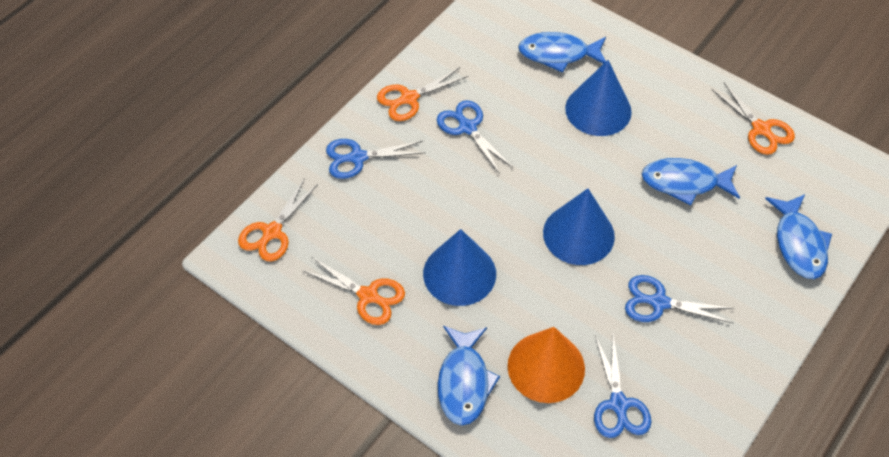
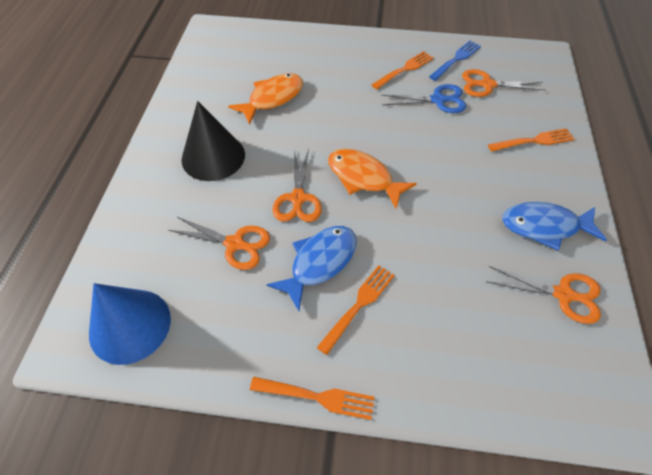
black cone: 0 -> 1
blue cone: 3 -> 1
blue fish: 4 -> 2
blue fork: 0 -> 1
blue scissors: 4 -> 1
orange cone: 1 -> 0
orange fish: 0 -> 2
orange fork: 0 -> 4

